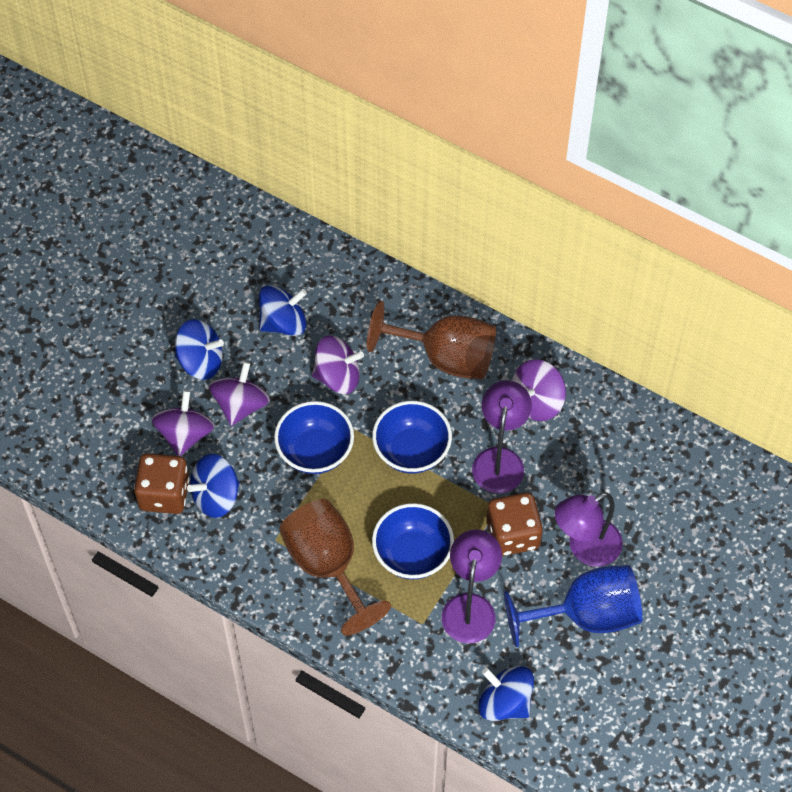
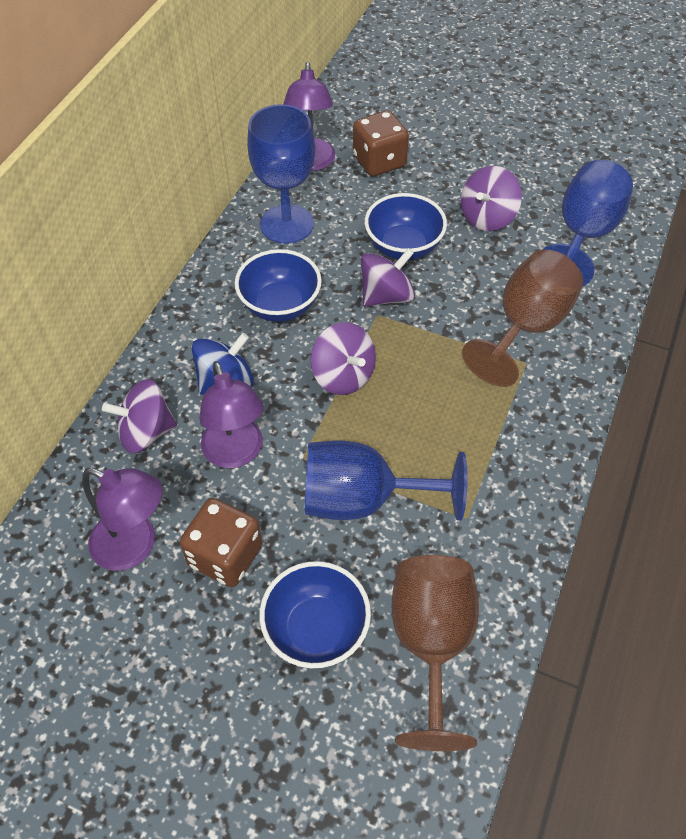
blue goblet: 1 -> 3
blue spinning top: 4 -> 1

